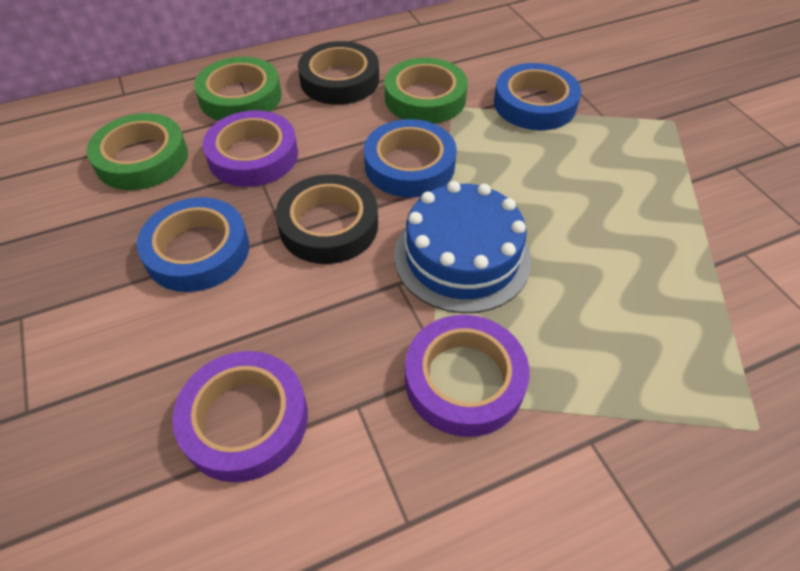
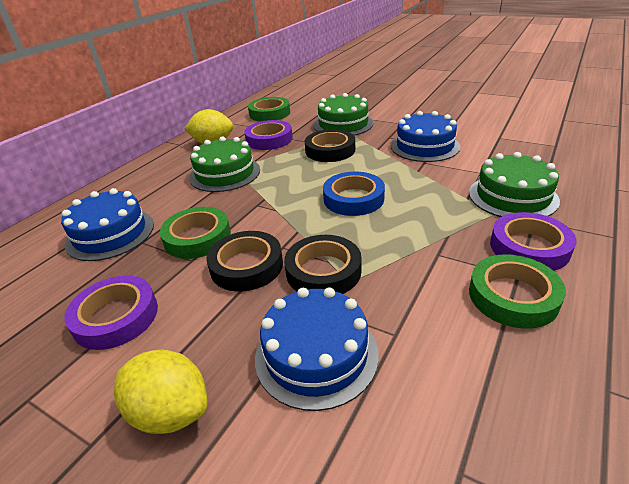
black tape: 2 -> 3
blue cake: 1 -> 3
blue tape: 3 -> 1
green cake: 0 -> 3
yellow lemon: 0 -> 2

